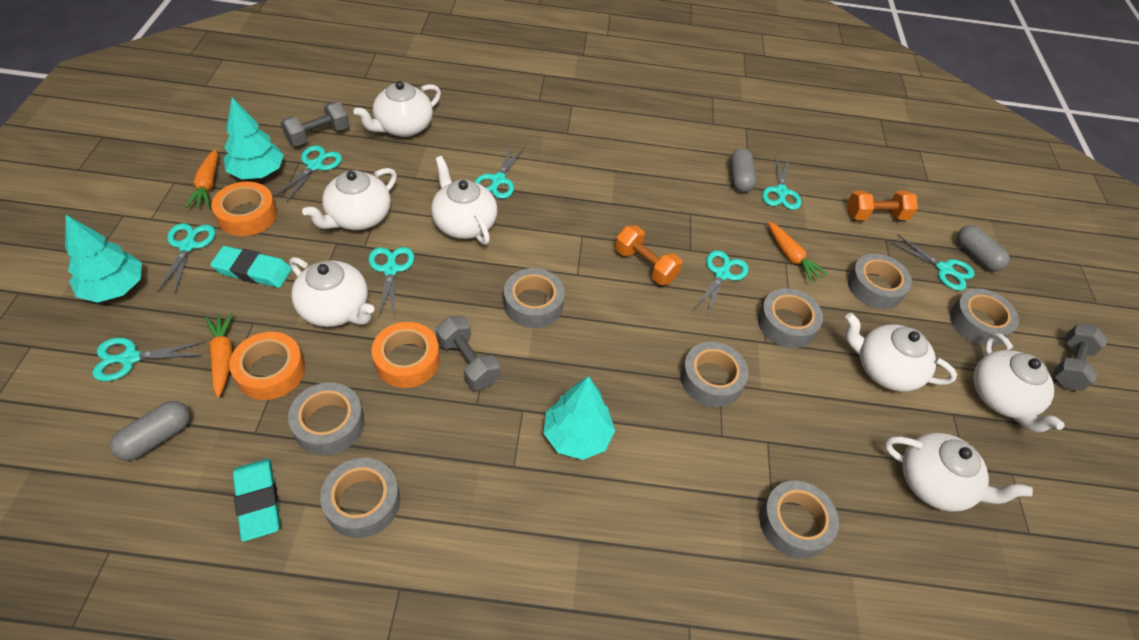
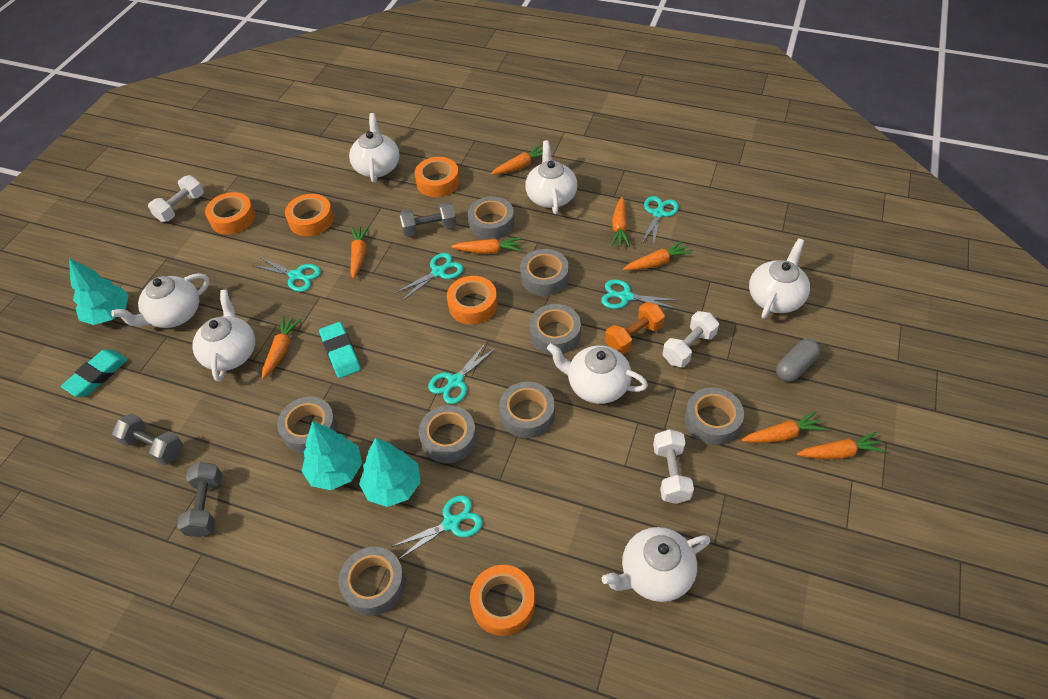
grey capsule: 3 -> 1
orange carrot: 3 -> 8
orange dumbbell: 2 -> 1
orange tape: 3 -> 5
turquoise scissors: 8 -> 6
white dumbbell: 0 -> 3

